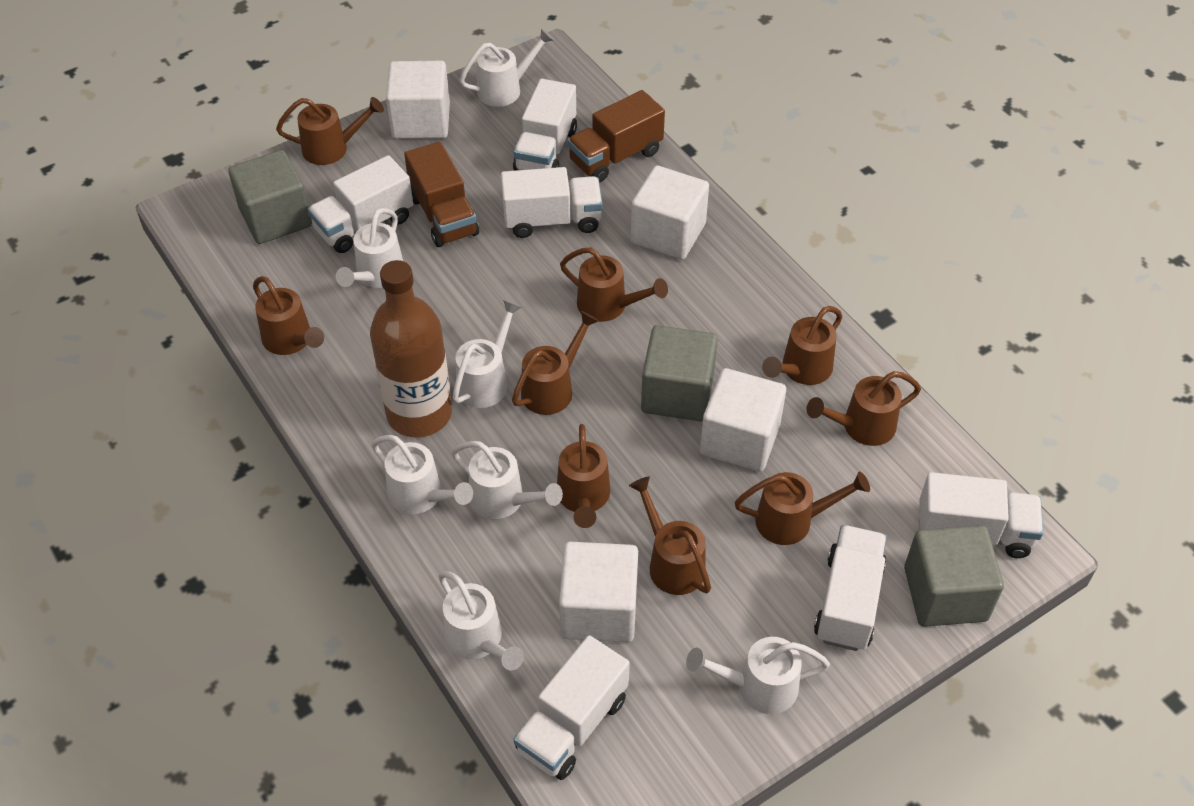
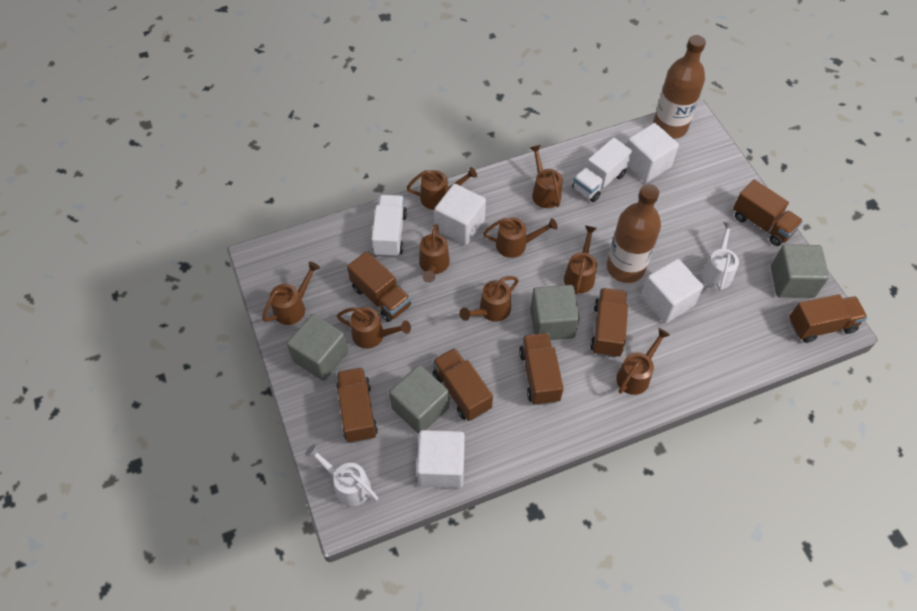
brown bottle: 1 -> 2
brown truck: 2 -> 7
grey cube: 3 -> 4
white truck: 6 -> 2
white watering can: 7 -> 2

